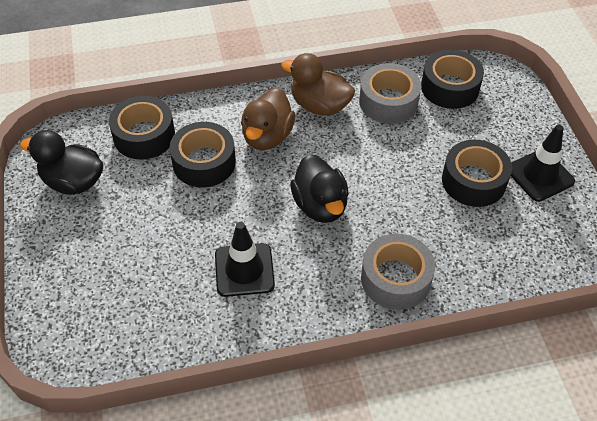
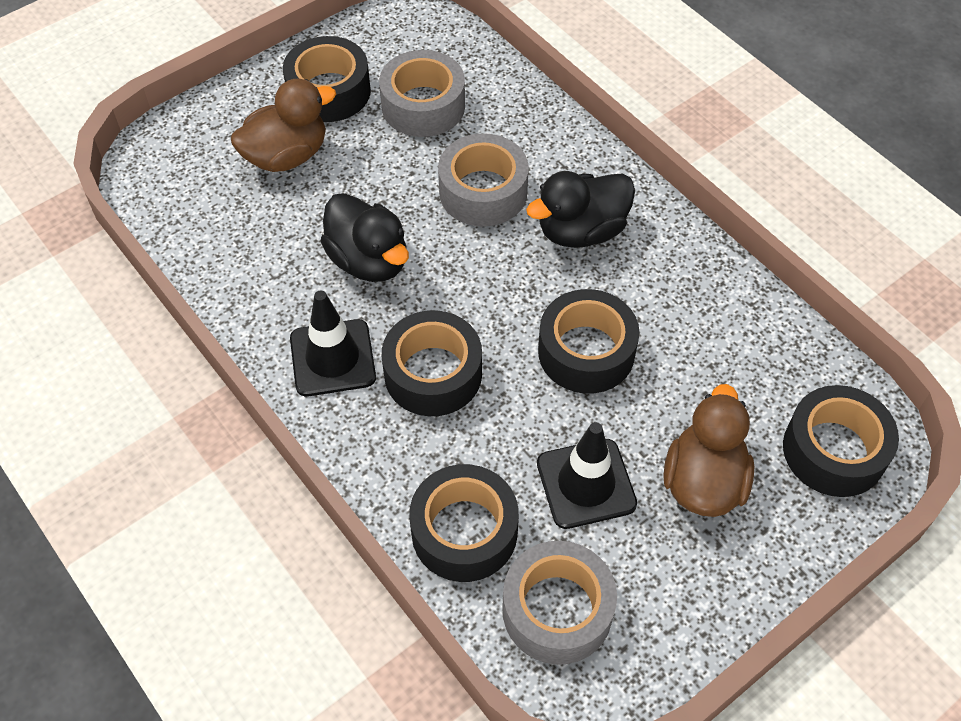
black tape: 4 -> 5
grey tape: 2 -> 3

